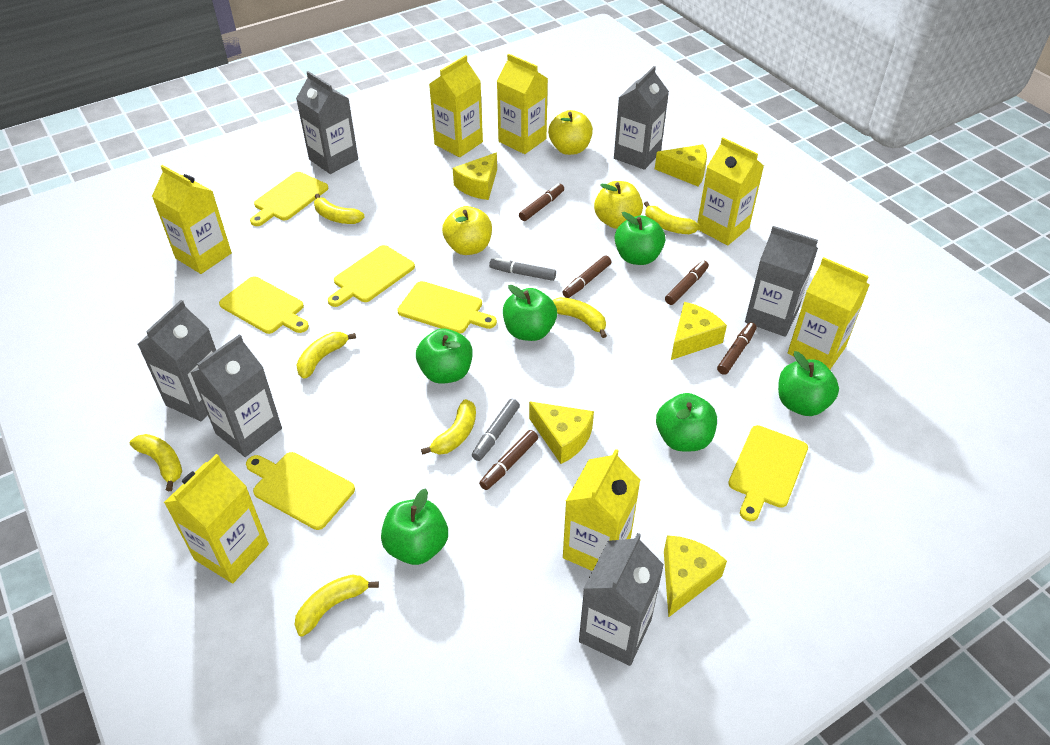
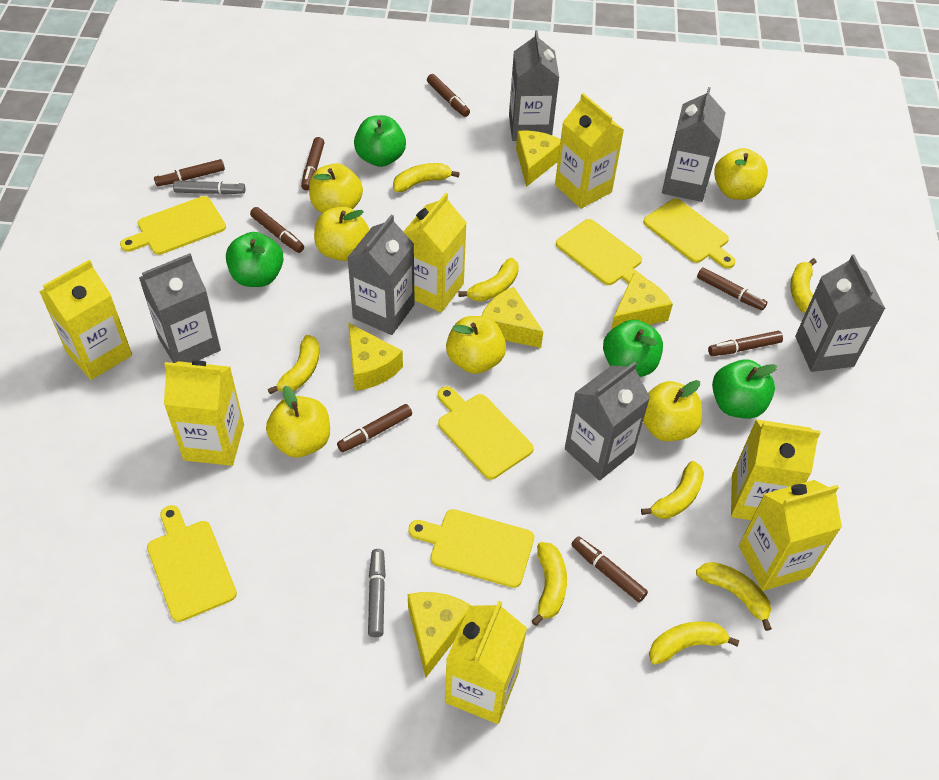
brown marker: 5 -> 8
green apple: 6 -> 4
yellow apple: 3 -> 6
yellow banana: 7 -> 8

